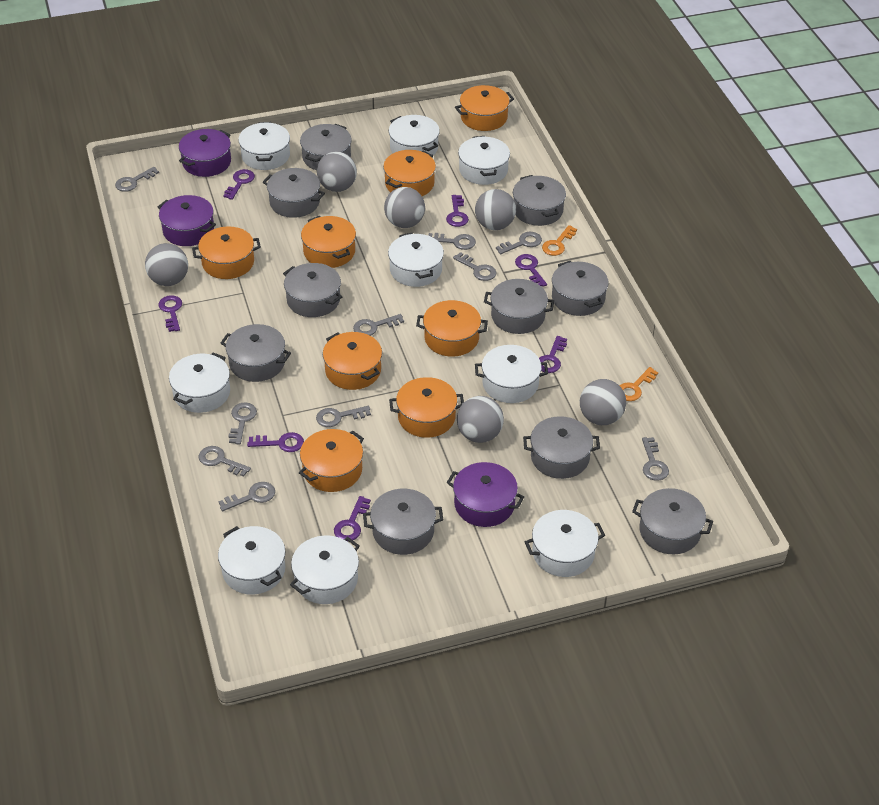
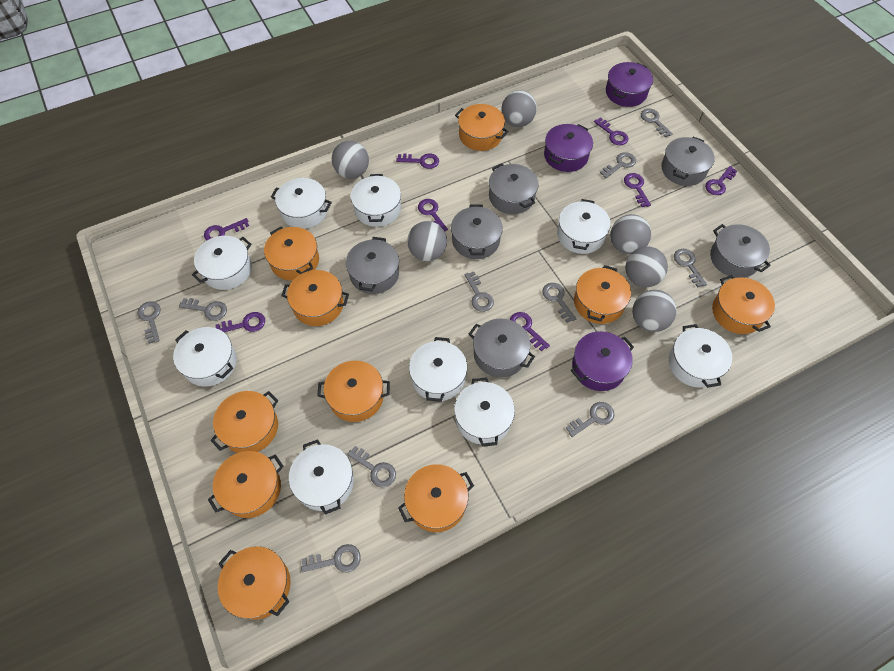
grey pot: 10 -> 6
orange key: 2 -> 0
orange pot: 8 -> 10
purple key: 7 -> 8

